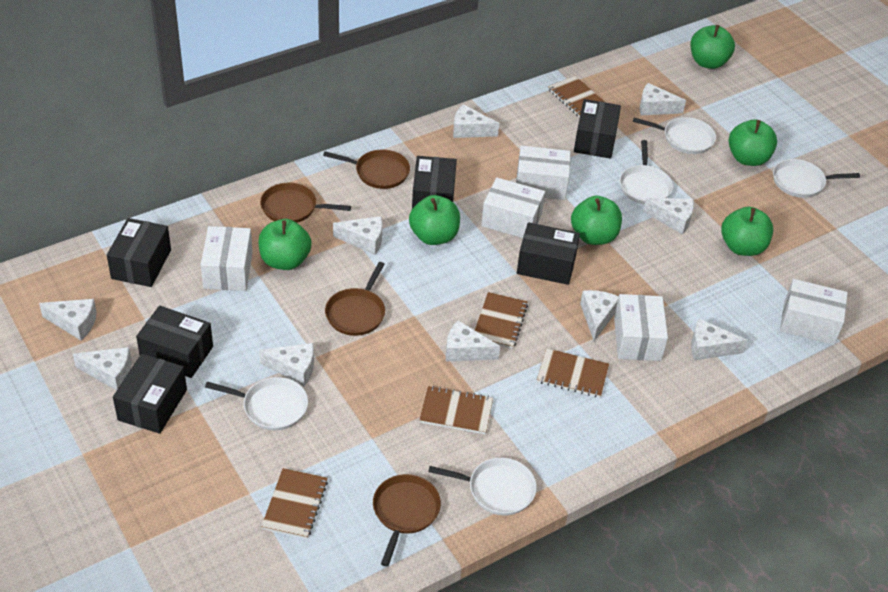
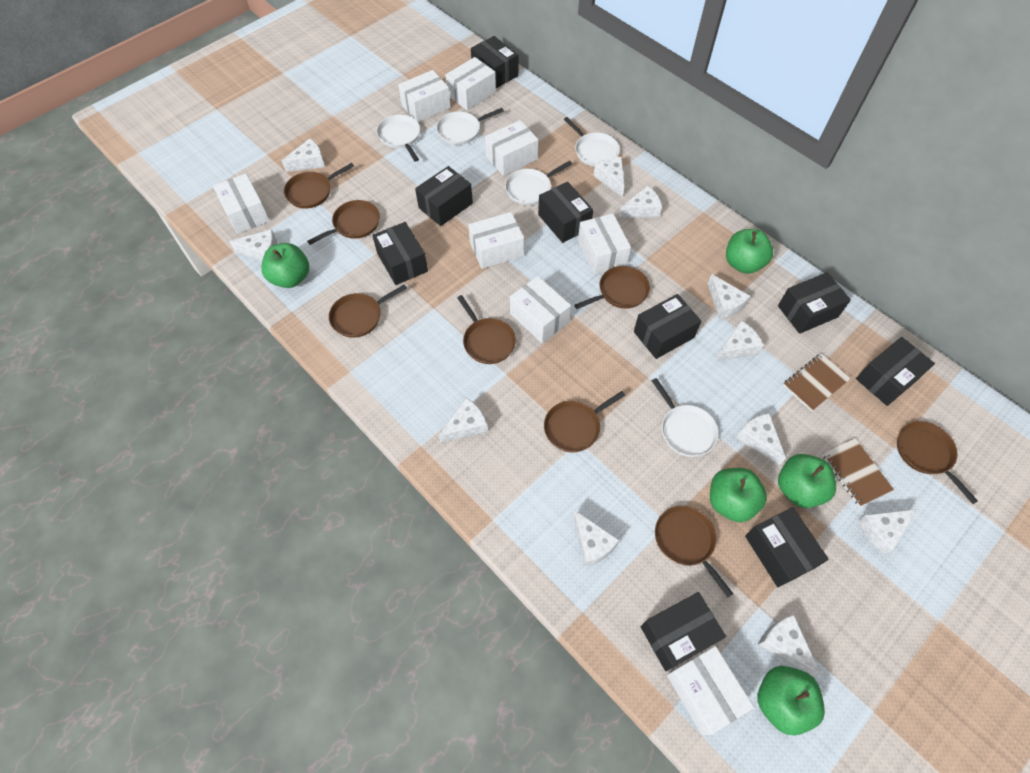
black box: 6 -> 9
brown notebook: 5 -> 2
brown pan: 4 -> 8
green apple: 6 -> 5
white box: 5 -> 8
white cheese: 10 -> 11

